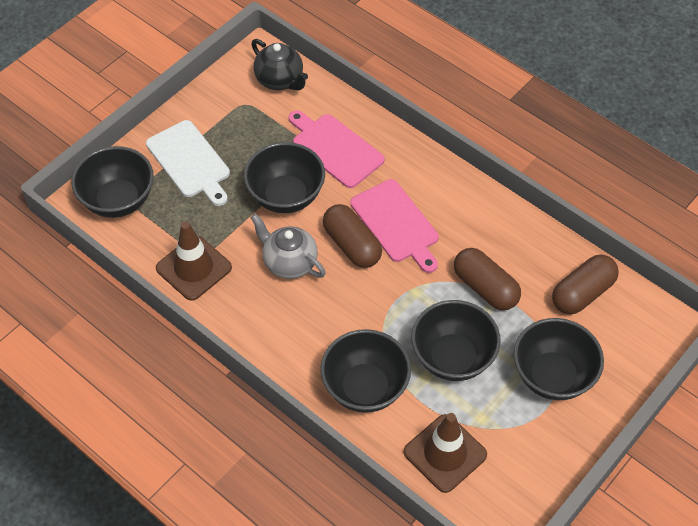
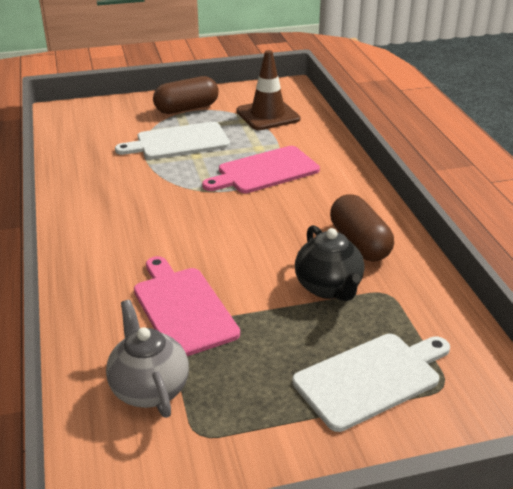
black bowl: 5 -> 0
brown capsule: 3 -> 2
brown traffic cone: 2 -> 1
white cutting board: 1 -> 2

